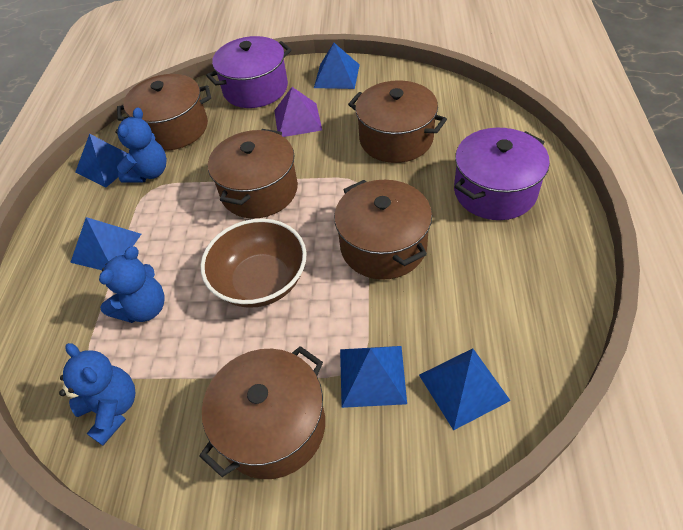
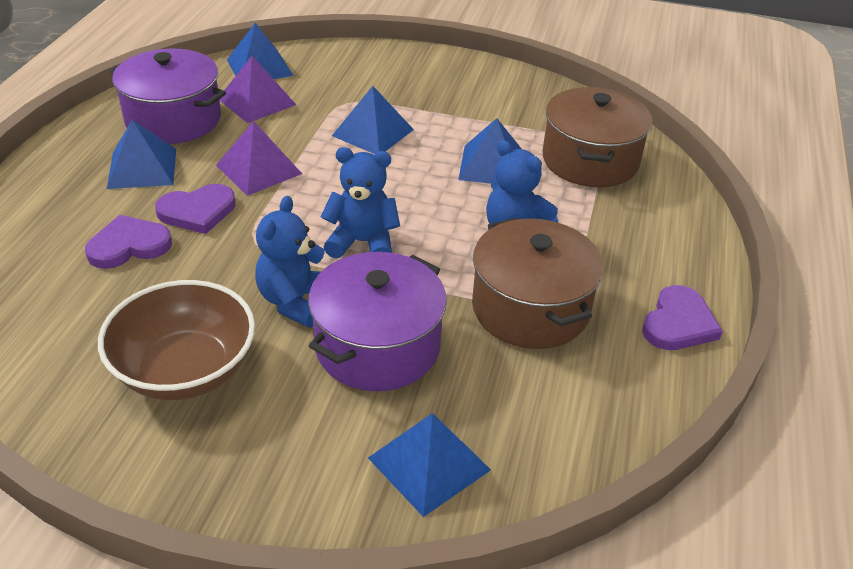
brown pot: 5 -> 2
purple heart: 0 -> 3
purple pyramid: 1 -> 2

